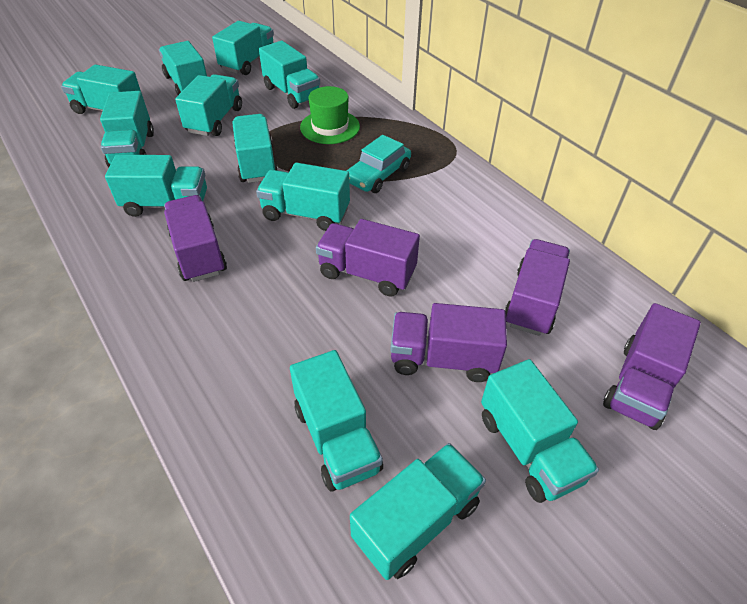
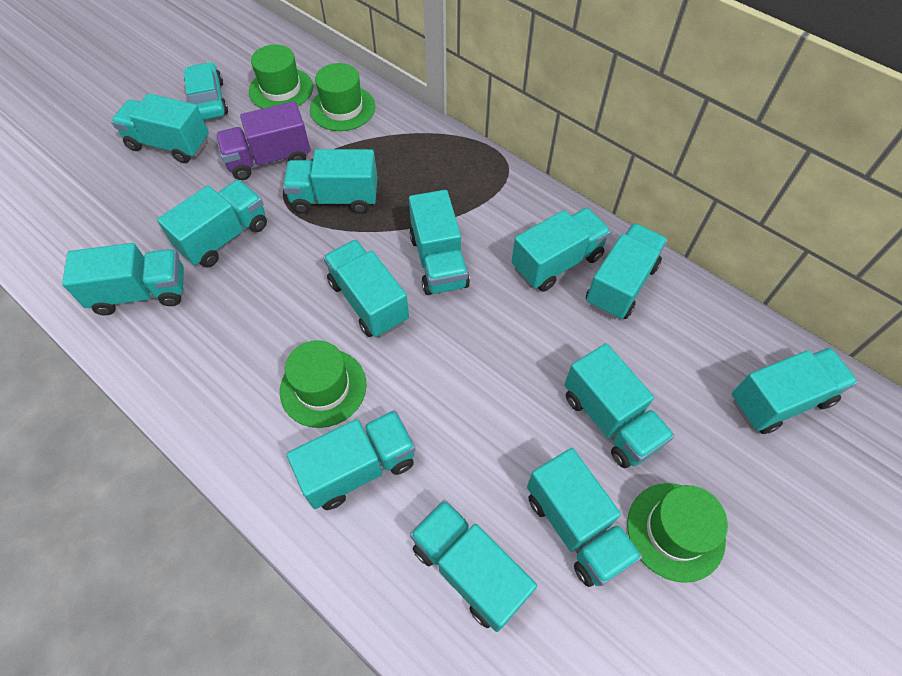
green hat: 1 -> 4
purple truck: 5 -> 1
turquoise truck: 12 -> 13

